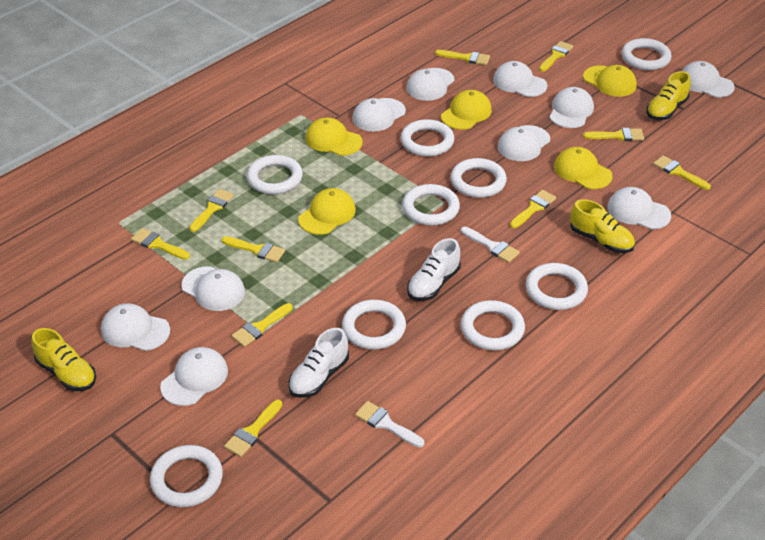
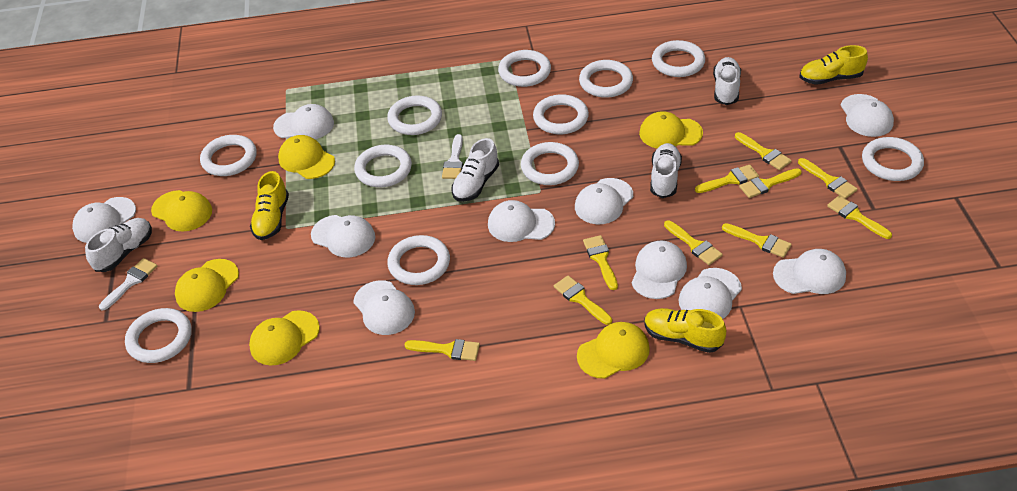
white ring: 9 -> 11
white shoe: 2 -> 4
yellow cap: 5 -> 6

